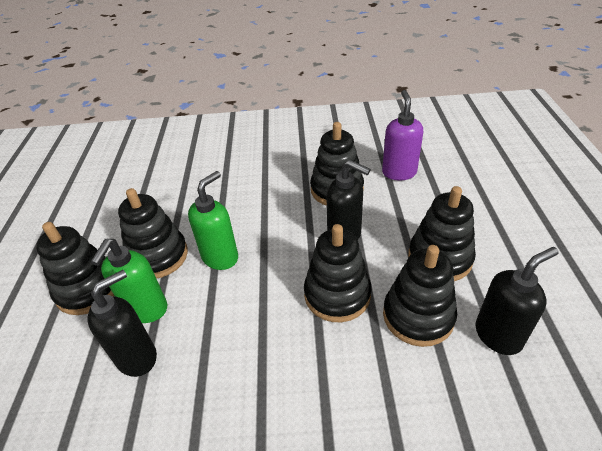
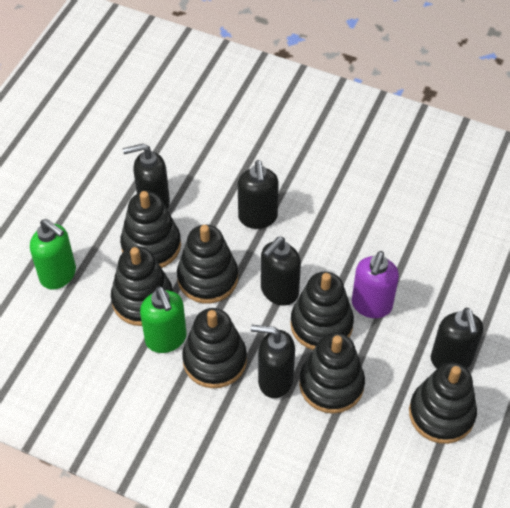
black soap dispenser: 3 -> 5
black stacking toy: 6 -> 7

